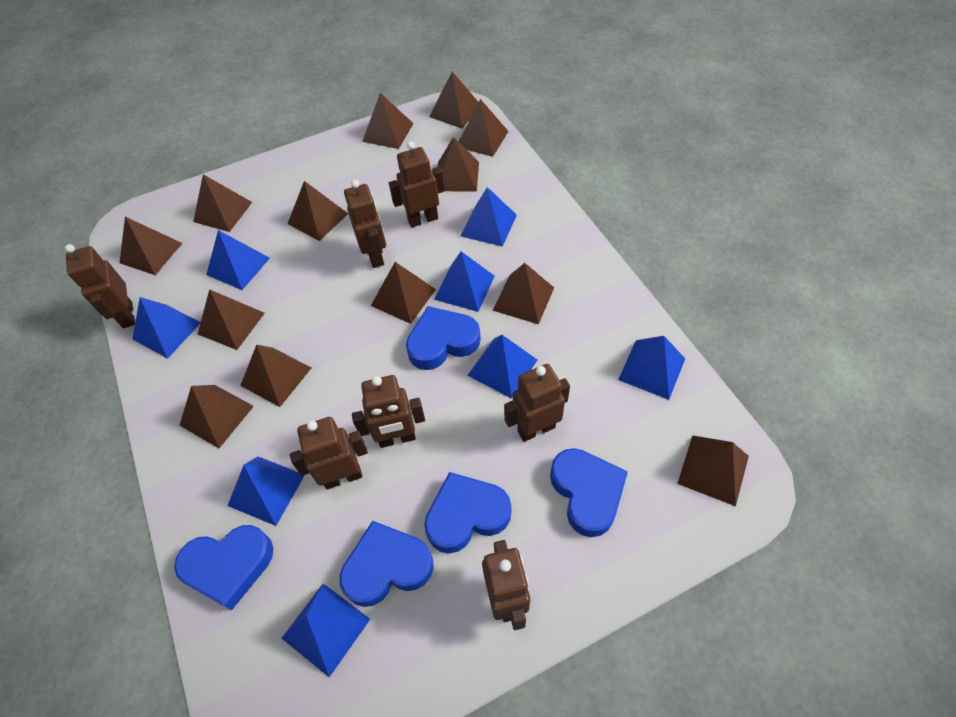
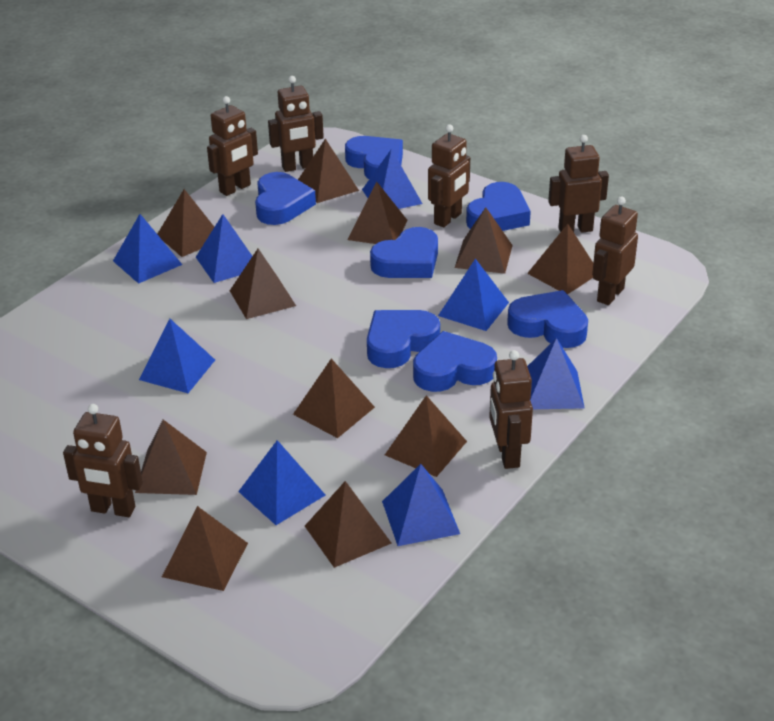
blue heart: 5 -> 7
brown pyramid: 13 -> 11

